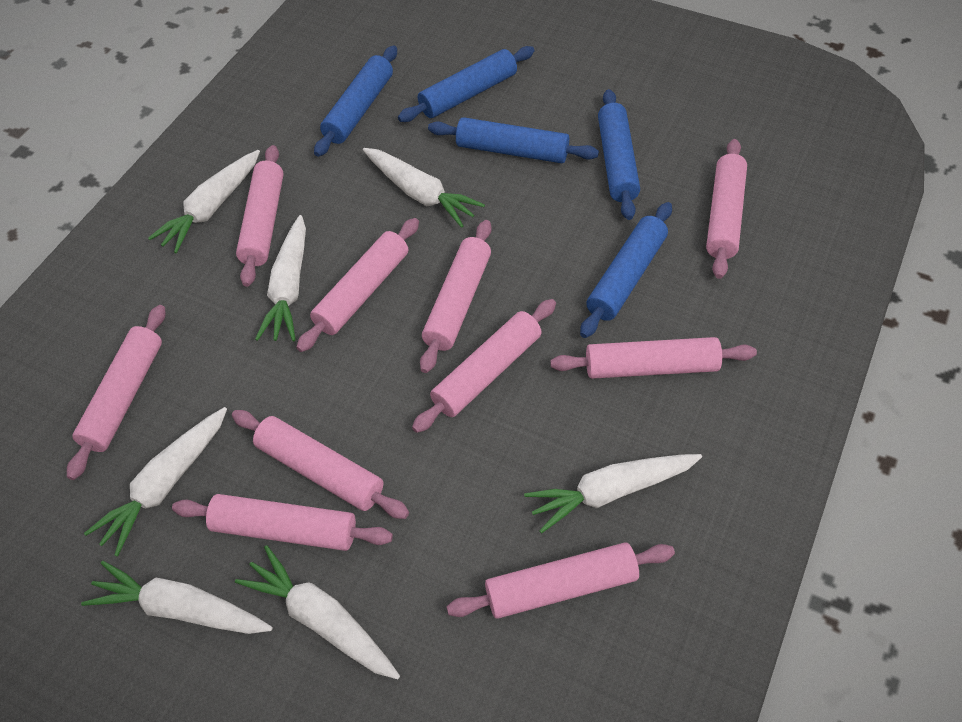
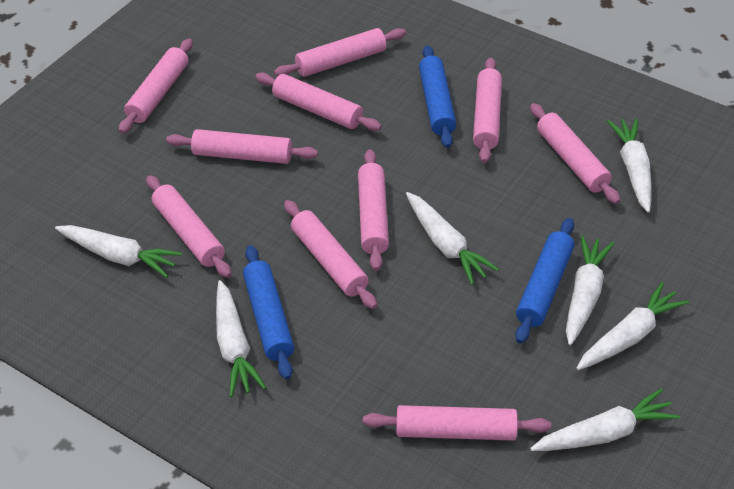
blue rolling pin: 5 -> 3

